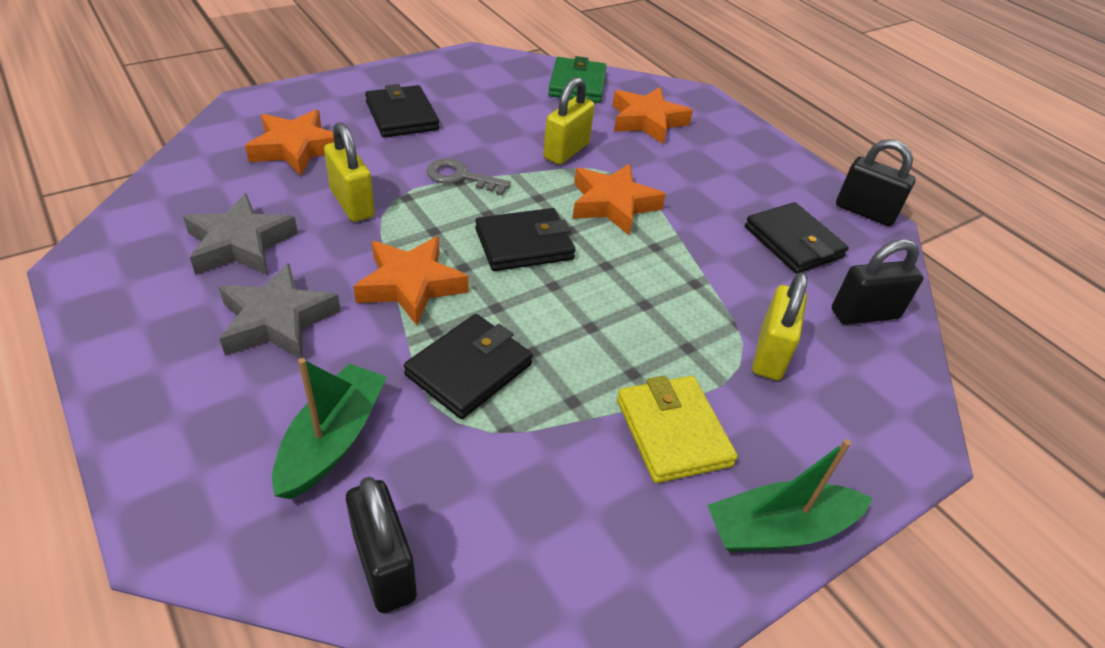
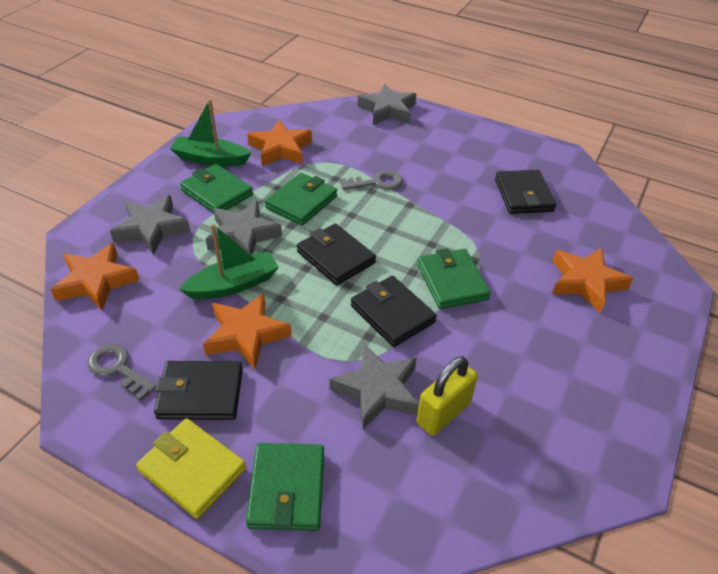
black padlock: 3 -> 0
green wallet: 1 -> 4
grey key: 1 -> 2
grey star: 2 -> 4
yellow padlock: 3 -> 1

